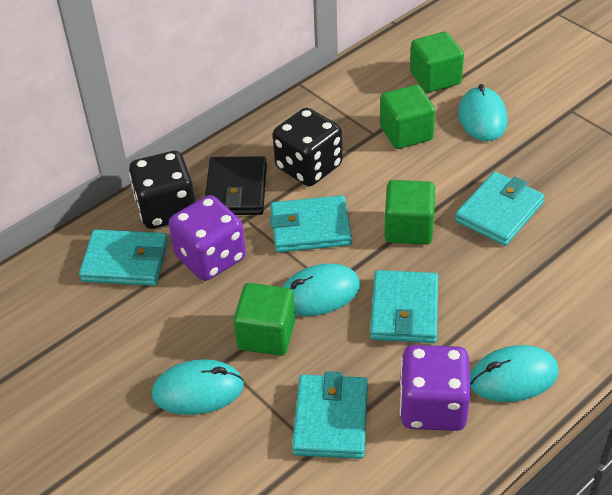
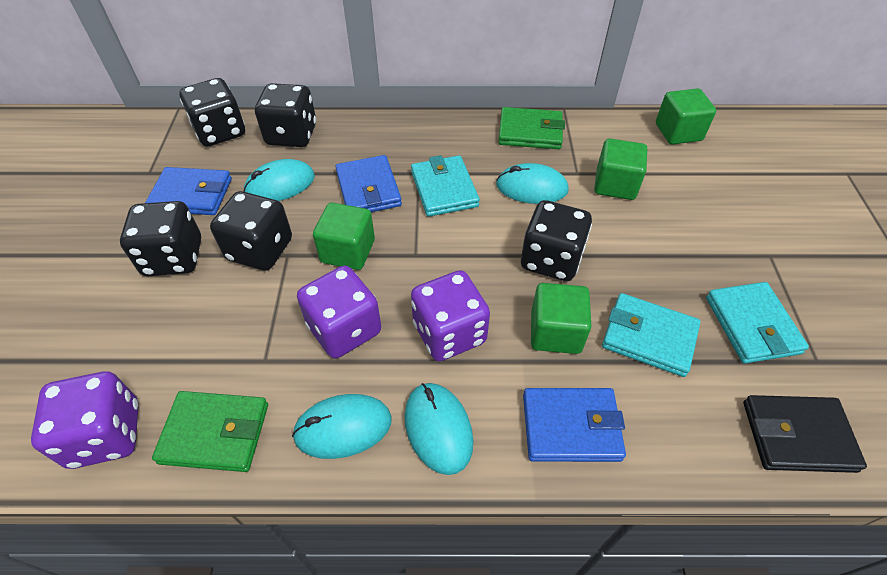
black dice: 2 -> 5
blue wallet: 0 -> 3
green wallet: 0 -> 2
purple dice: 2 -> 3
turquoise wallet: 5 -> 3

